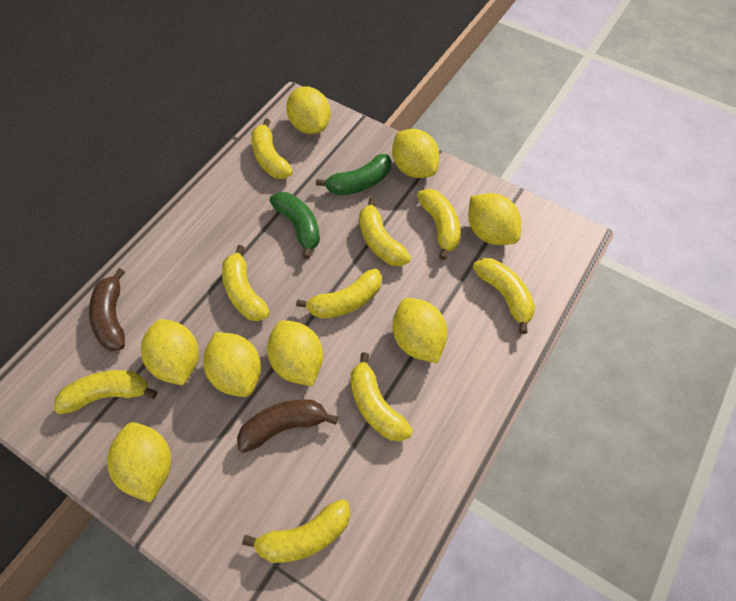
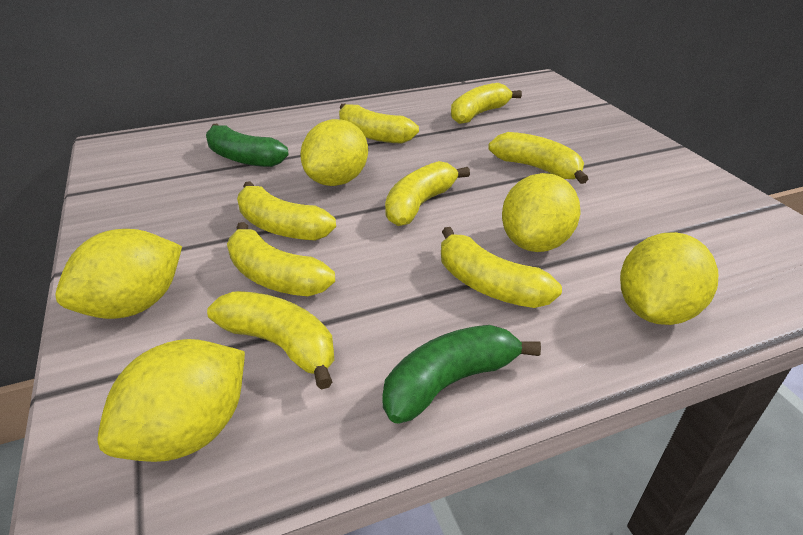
brown banana: 2 -> 0
yellow banana: 9 -> 8
yellow lemon: 8 -> 5

